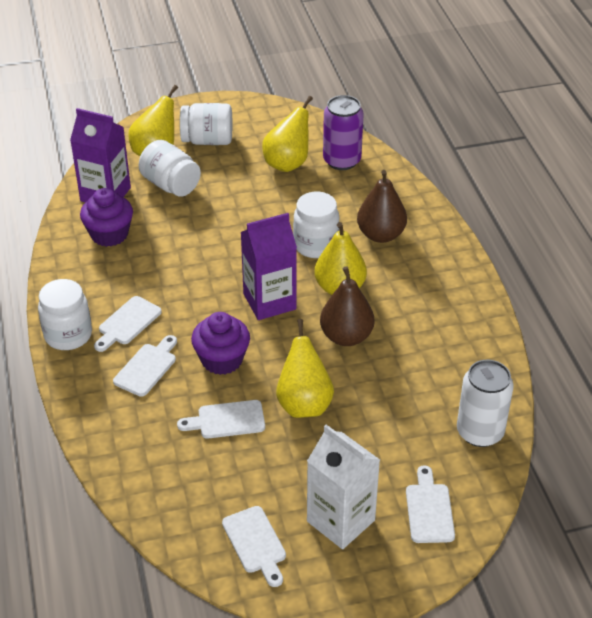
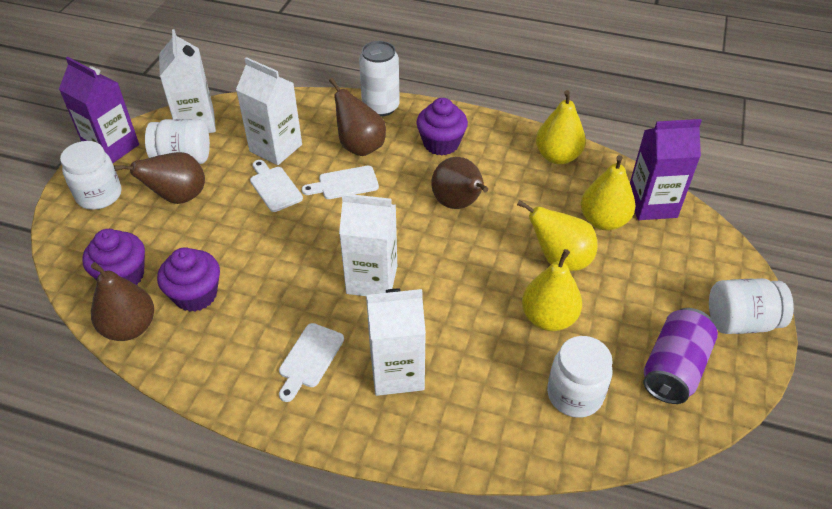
brown pear: 2 -> 4
purple cupcake: 2 -> 3
white carton: 1 -> 4
white cutting board: 5 -> 3

